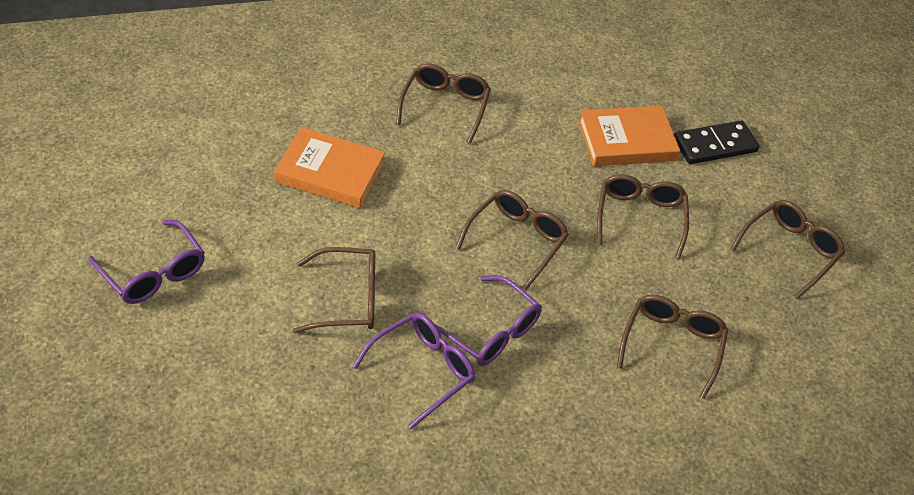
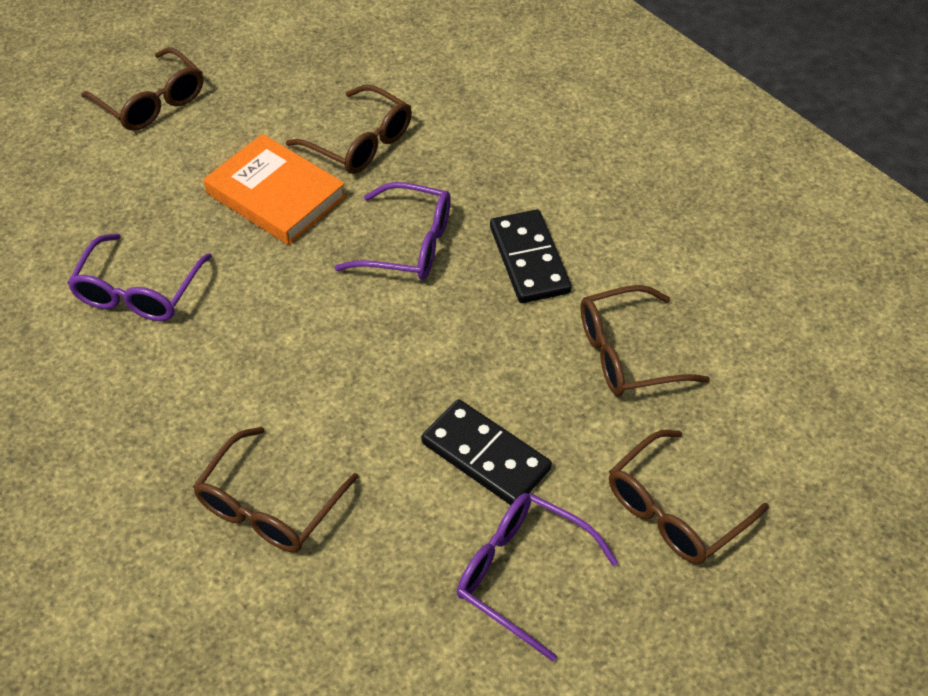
black domino: 1 -> 2
brown glasses: 6 -> 5
orange book: 2 -> 1

